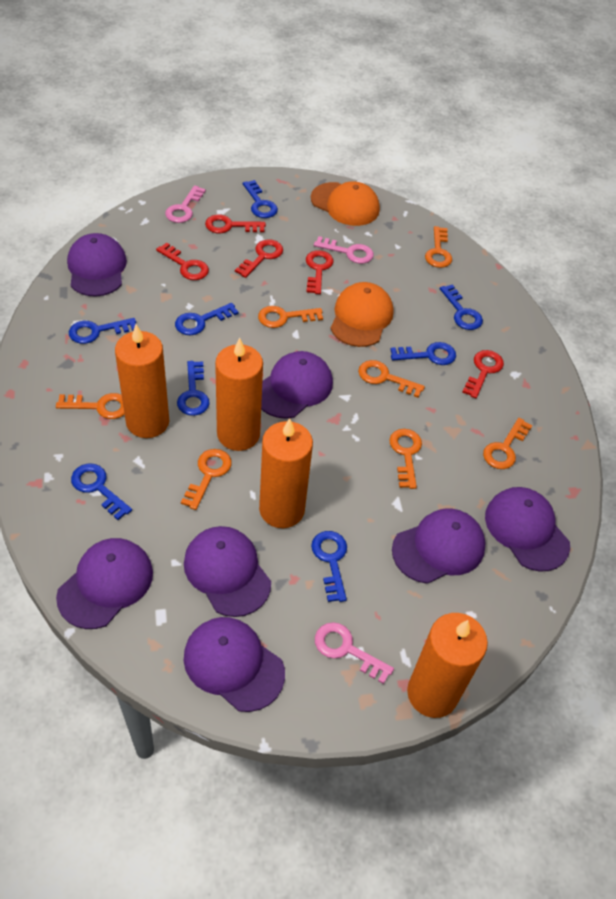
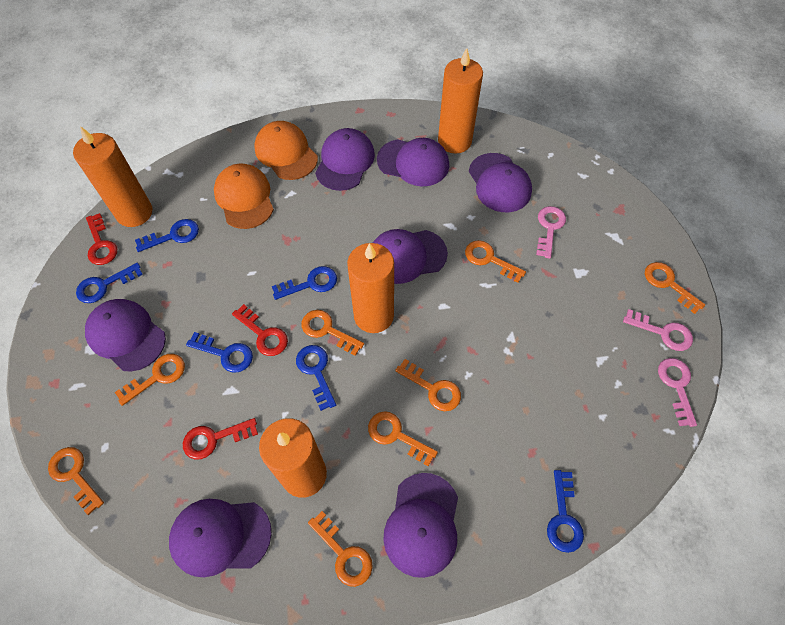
blue key: 8 -> 6
orange key: 7 -> 8
red key: 5 -> 3

